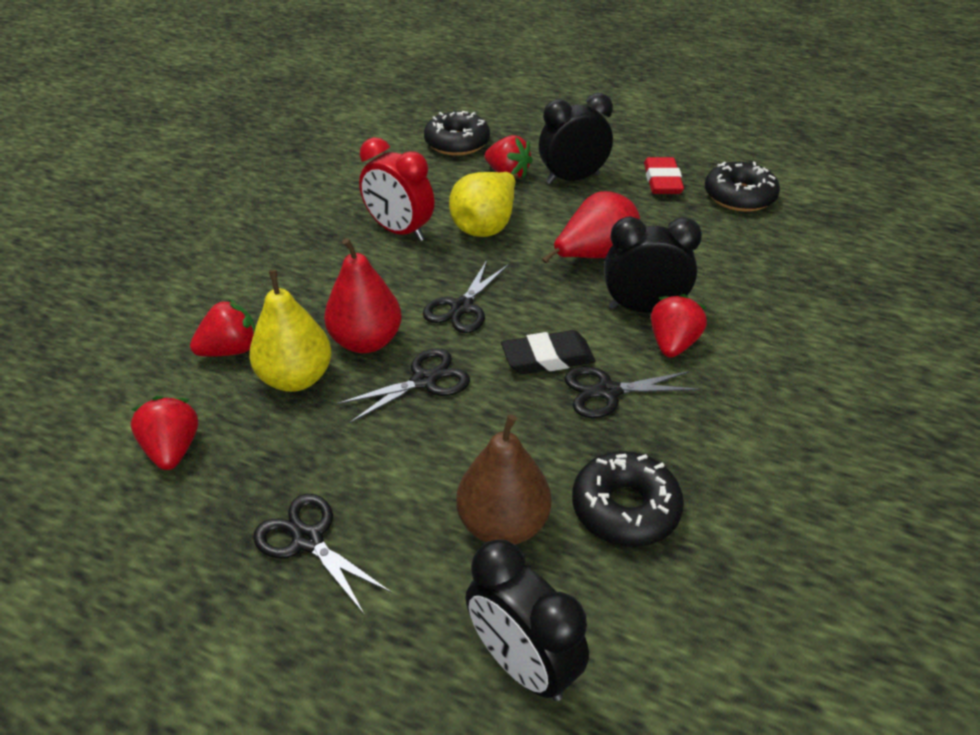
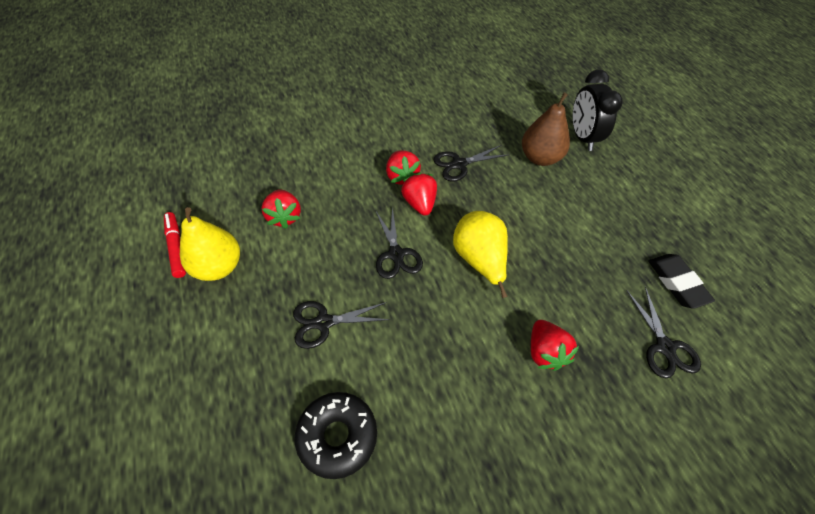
black clock: 3 -> 1
black donut: 3 -> 1
red clock: 1 -> 0
red eraser: 1 -> 0
red marker: 0 -> 1
red pear: 2 -> 0

